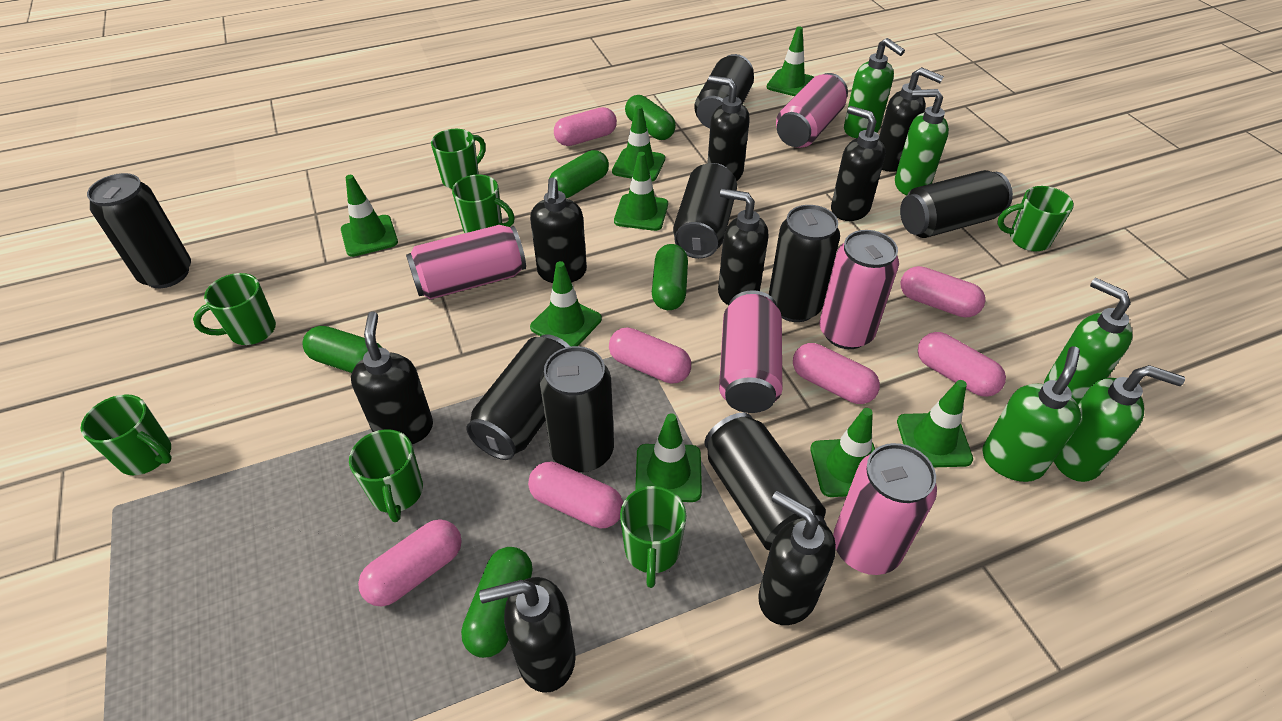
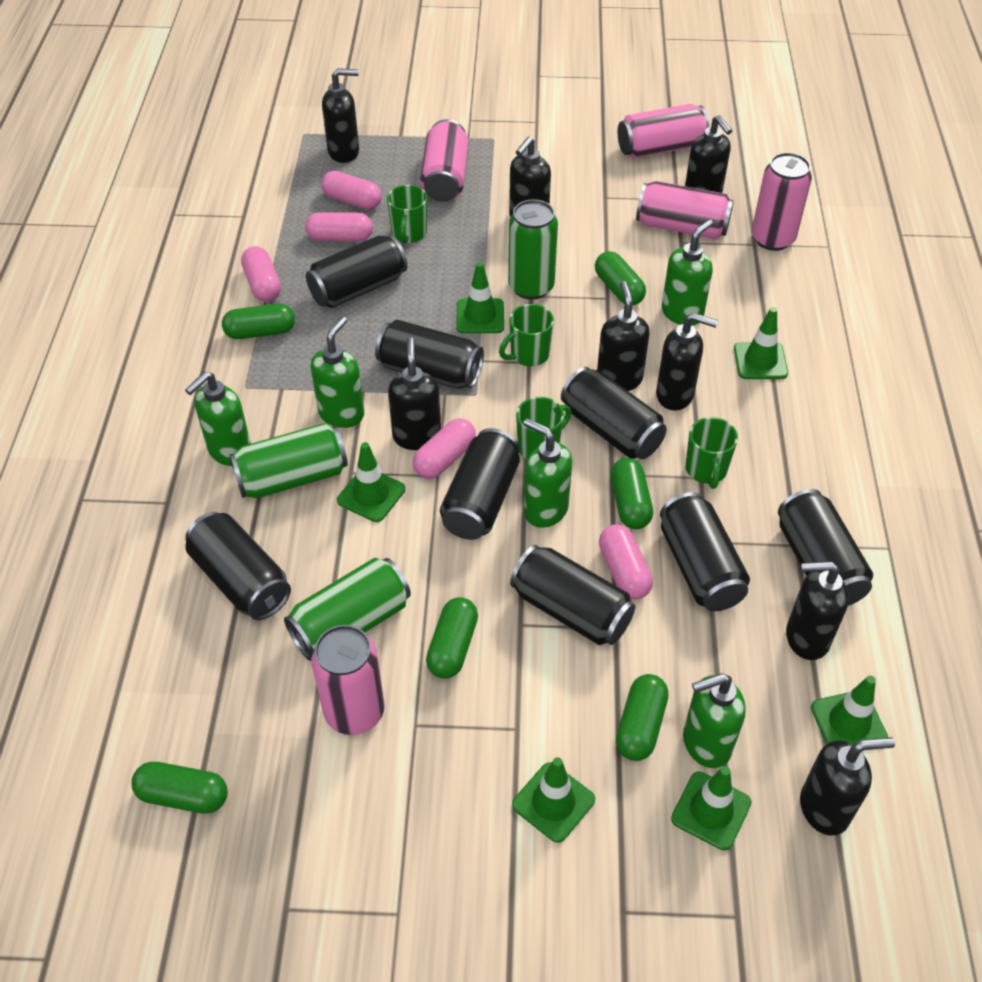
green can: 0 -> 3
green capsule: 5 -> 6
green mug: 7 -> 4
green traffic cone: 8 -> 6
pink capsule: 7 -> 5

